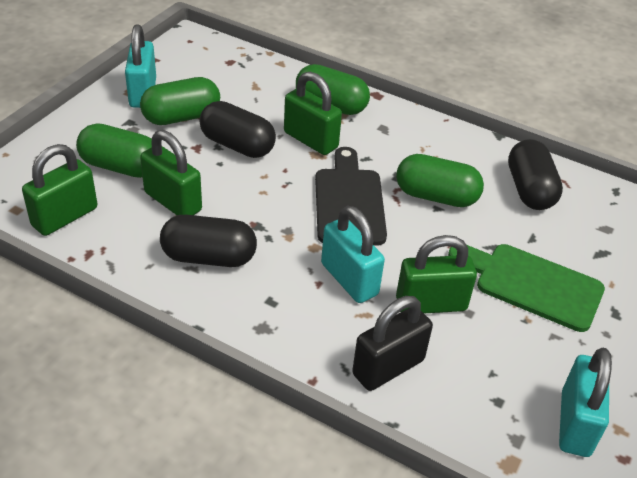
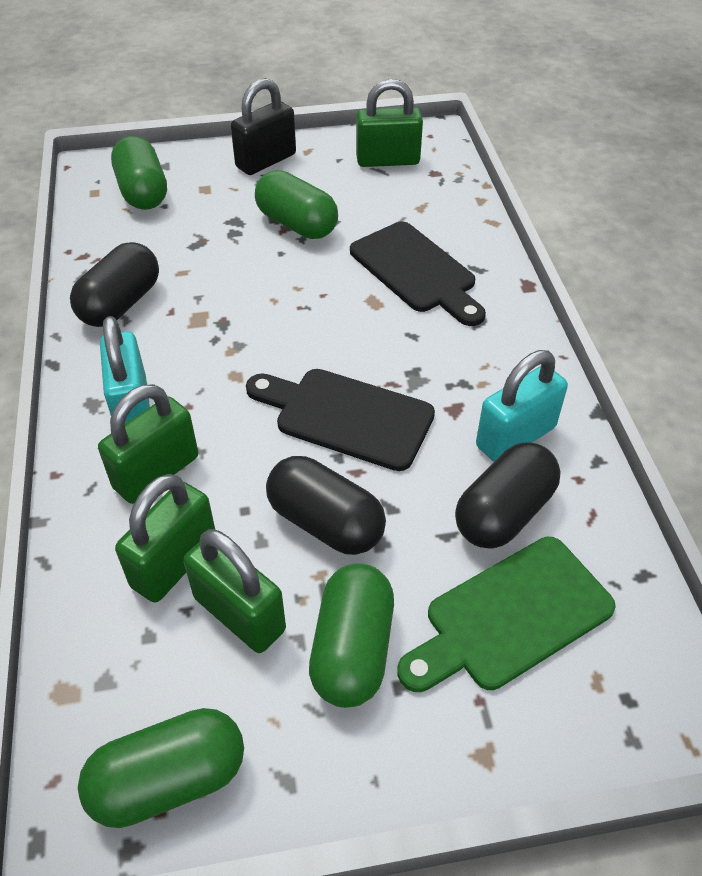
black cutting board: 1 -> 2
turquoise padlock: 3 -> 2

